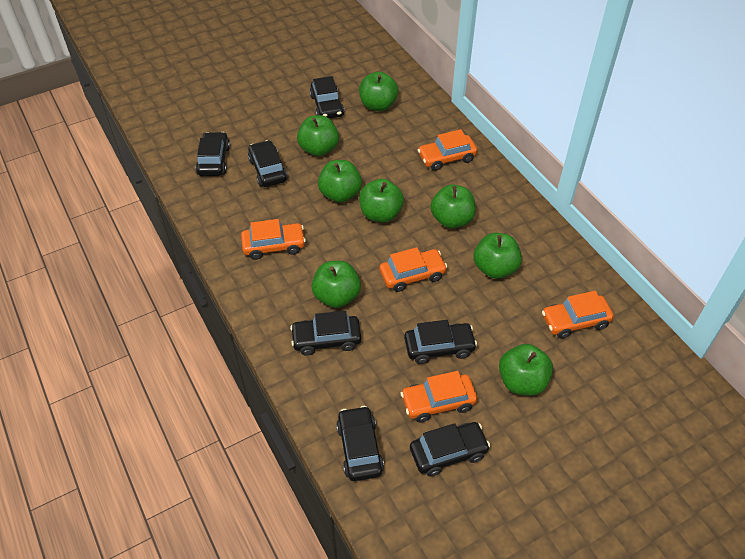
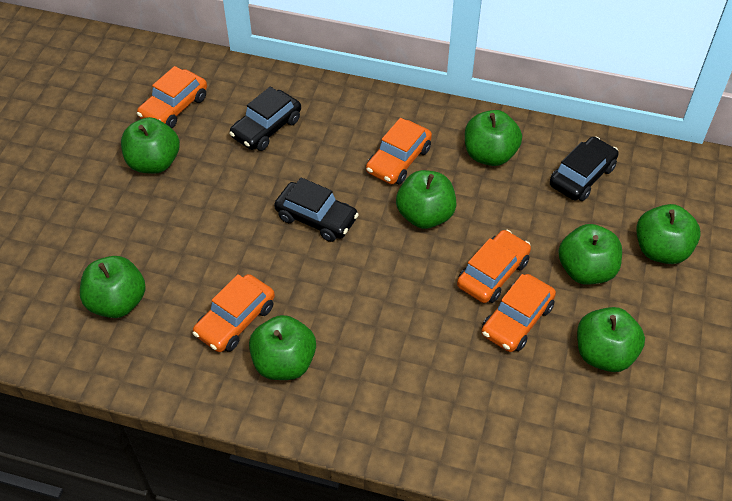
black car: 7 -> 3

